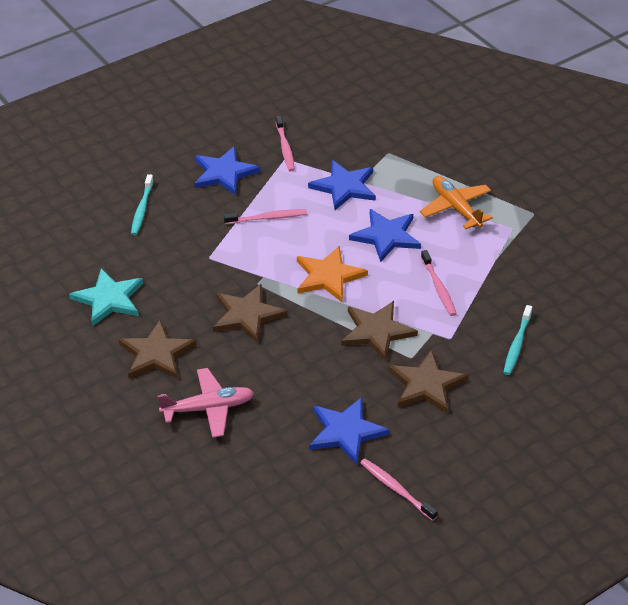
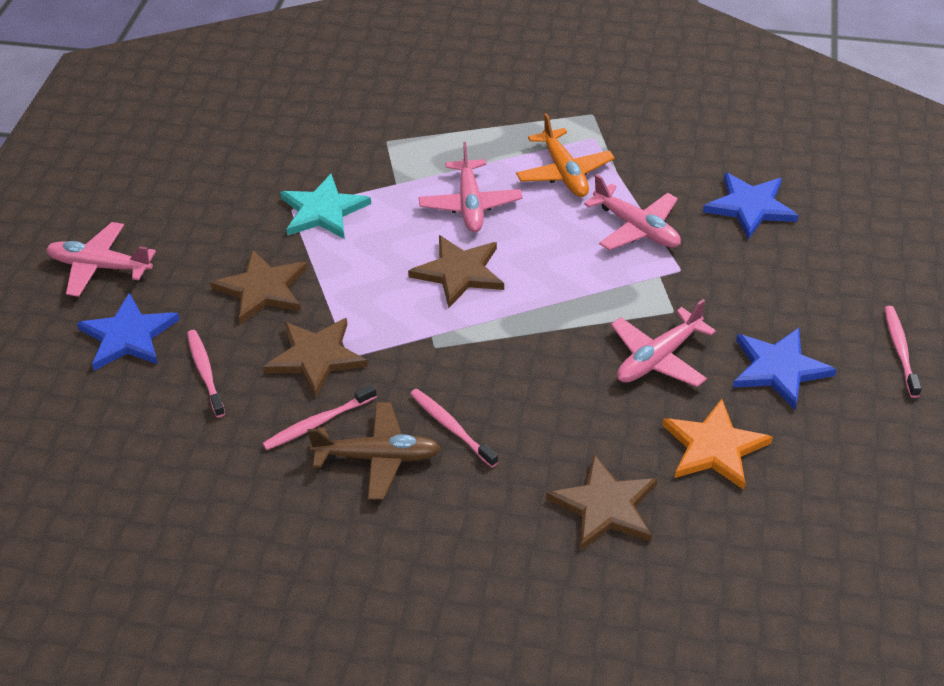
blue star: 4 -> 3
brown plane: 0 -> 1
pink plane: 1 -> 4
turquoise toothbrush: 2 -> 0

